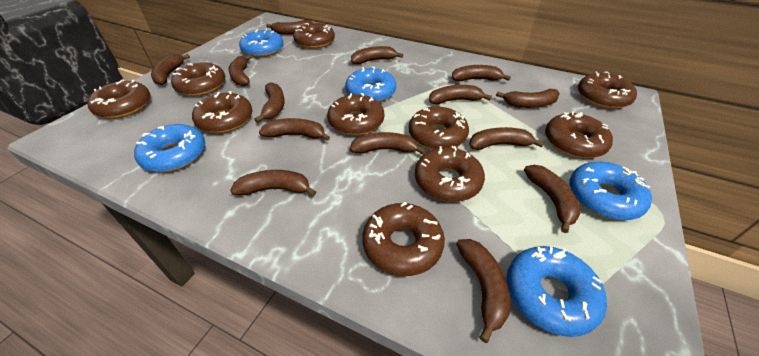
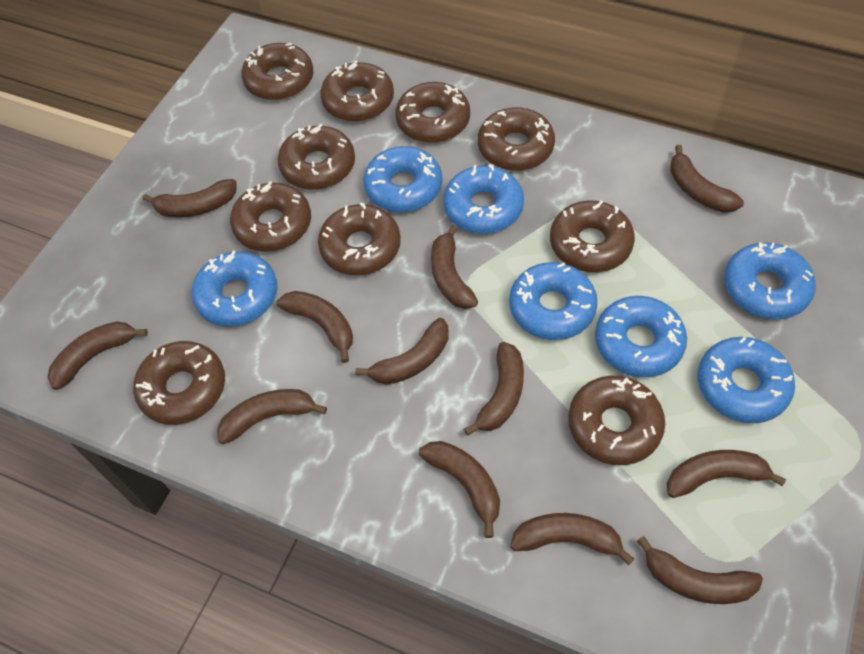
blue donut: 5 -> 7
brown banana: 14 -> 12

